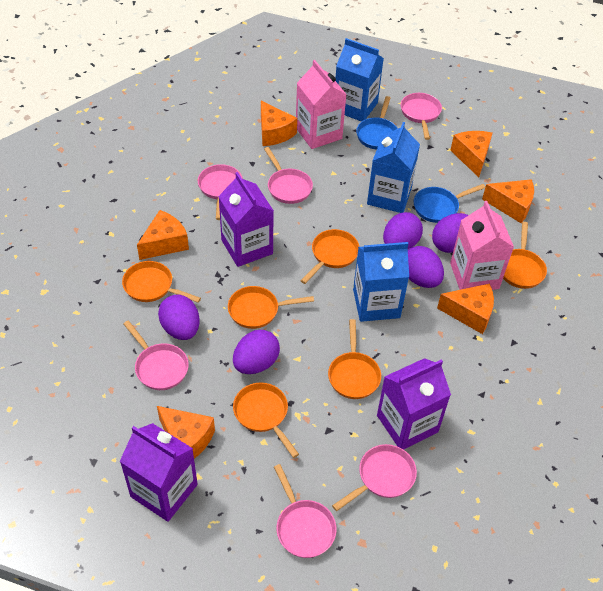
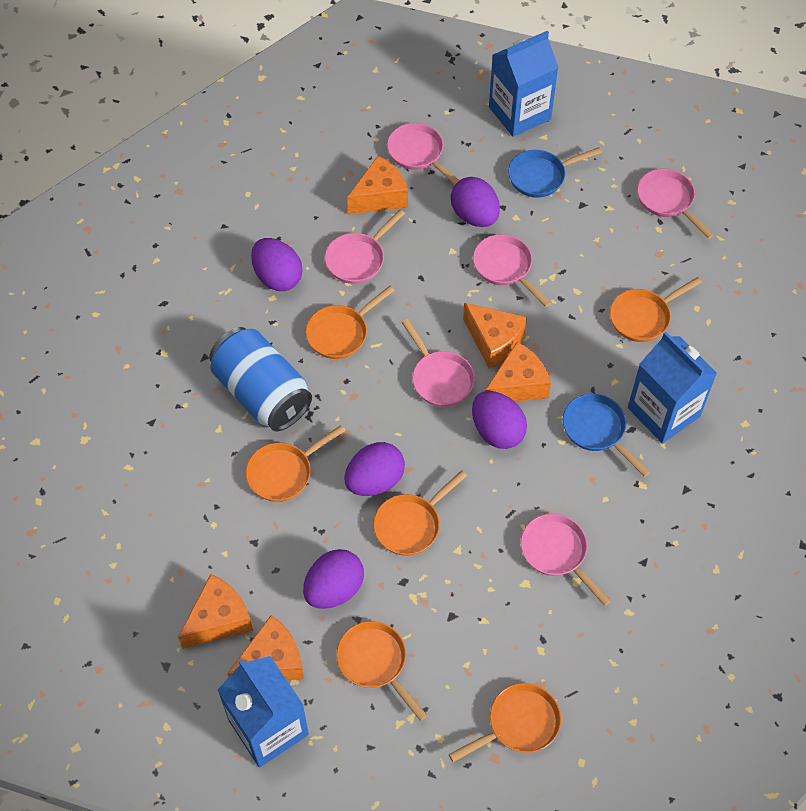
blue can: 0 -> 1
orange cheese: 6 -> 5
pink carton: 2 -> 0
purple carton: 3 -> 0

